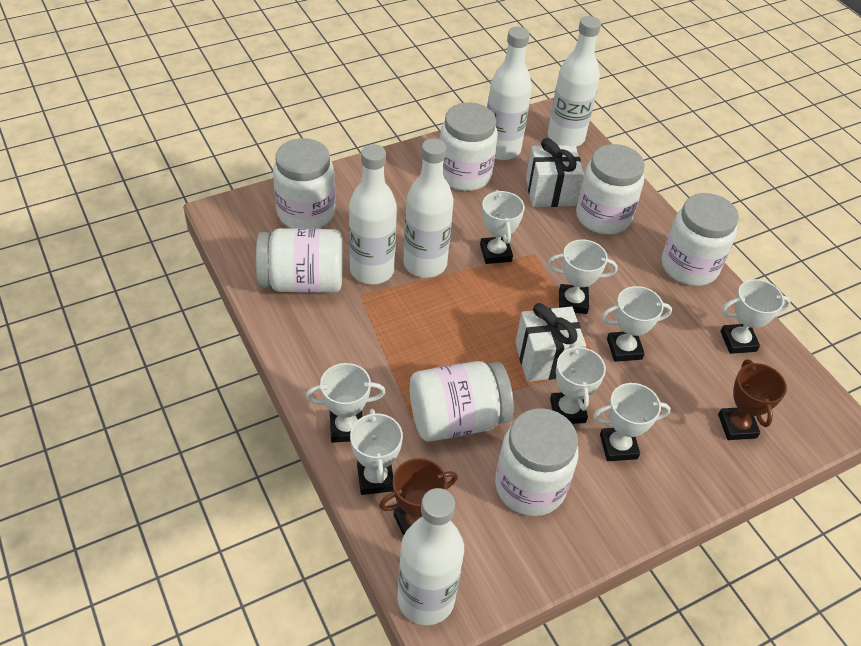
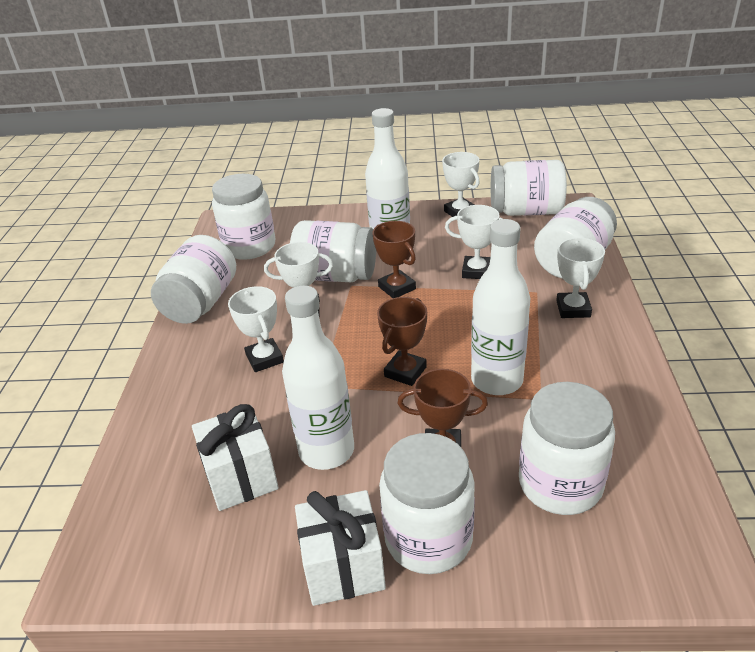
brown trophy: 2 -> 3
white bottle: 5 -> 3
white trophy: 8 -> 5

